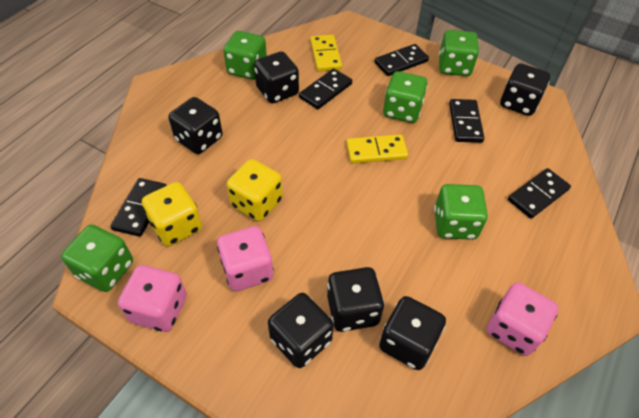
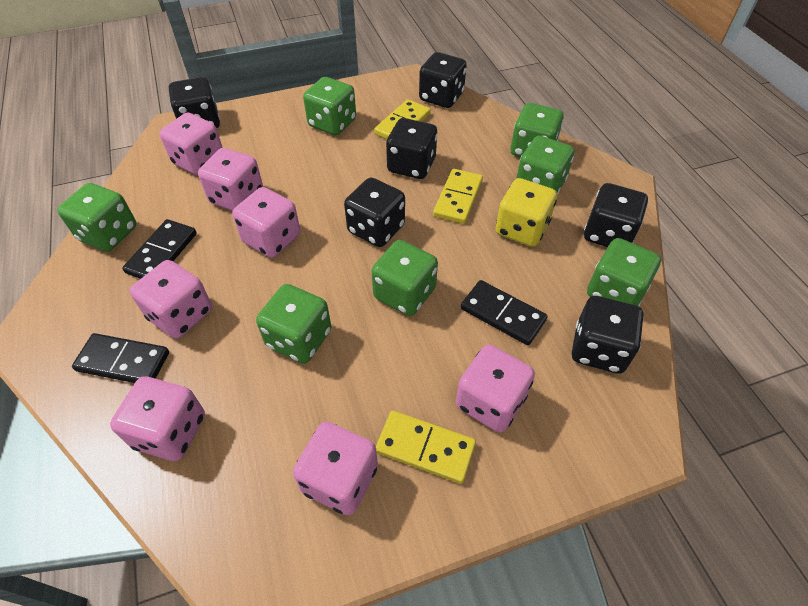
black domino: 5 -> 3
green dice: 5 -> 7
pink dice: 3 -> 7
yellow dice: 2 -> 1
yellow domino: 2 -> 3

